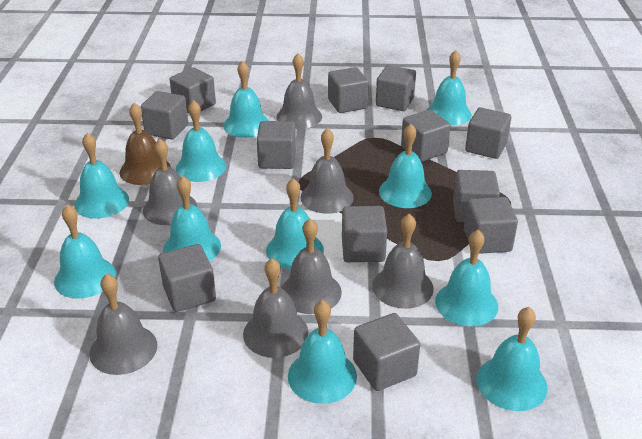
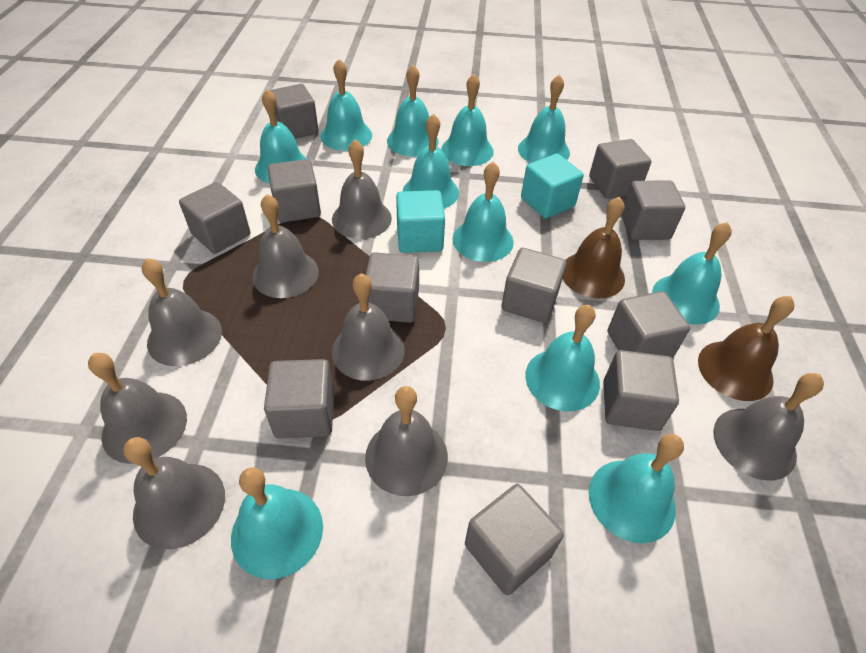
brown bell: 1 -> 2
grey bell: 7 -> 8
grey cube: 12 -> 11
turquoise cube: 0 -> 2

